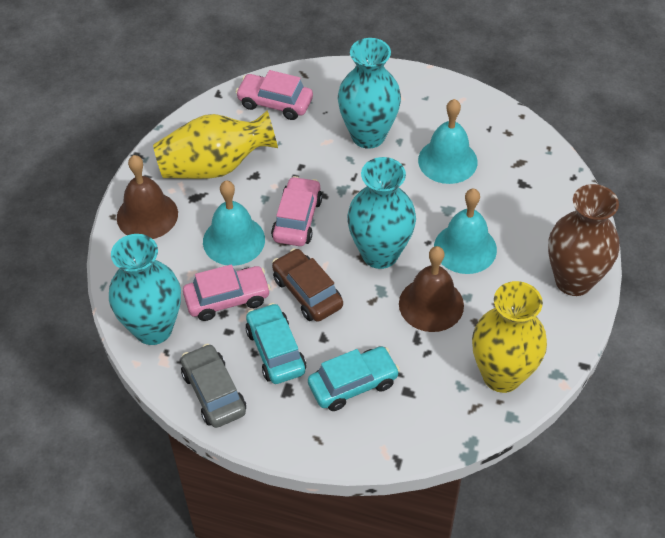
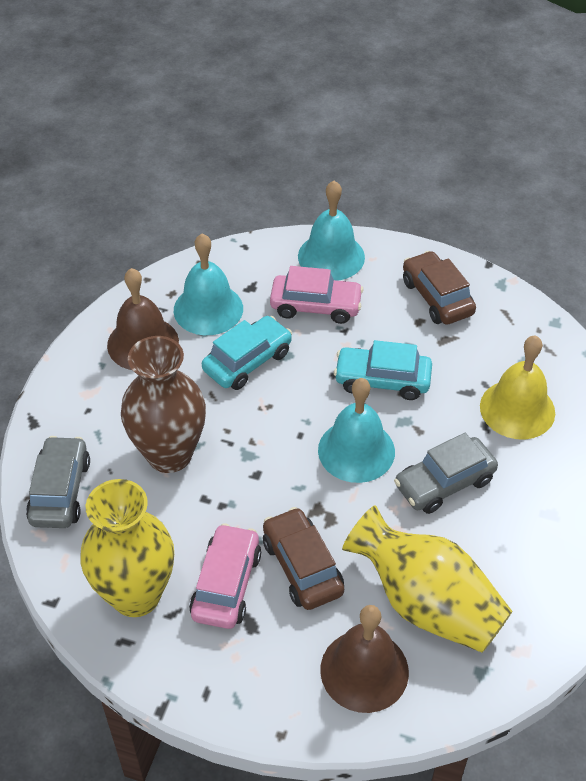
brown car: 1 -> 2
grey car: 1 -> 2
pink car: 3 -> 2
turquoise vase: 3 -> 0
yellow bell: 0 -> 1

